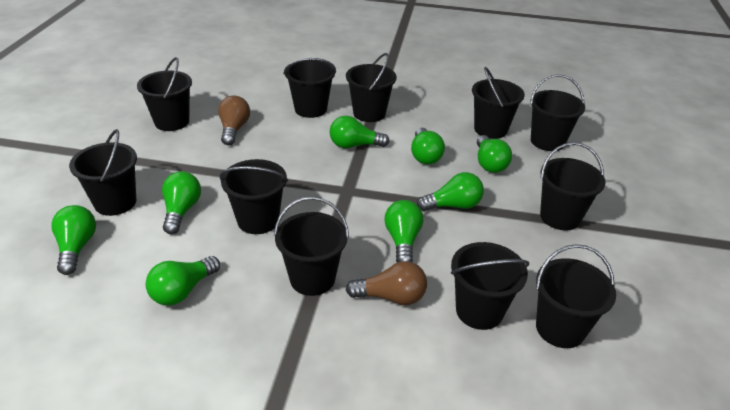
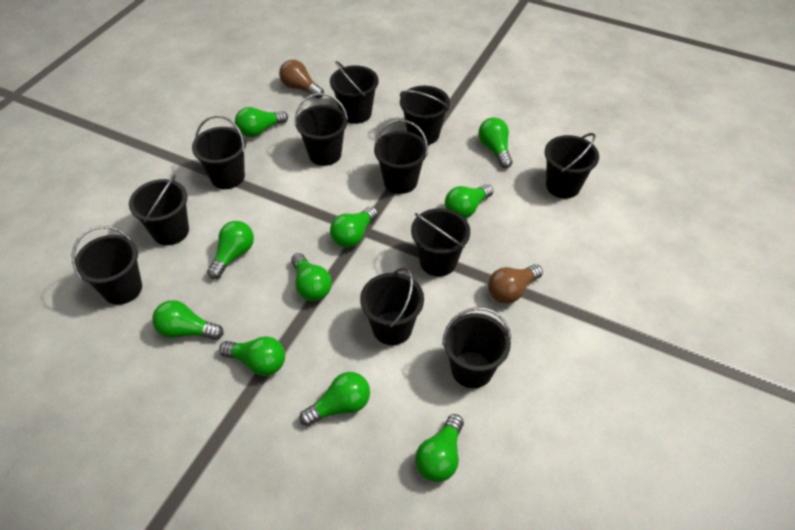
green light bulb: 8 -> 10

